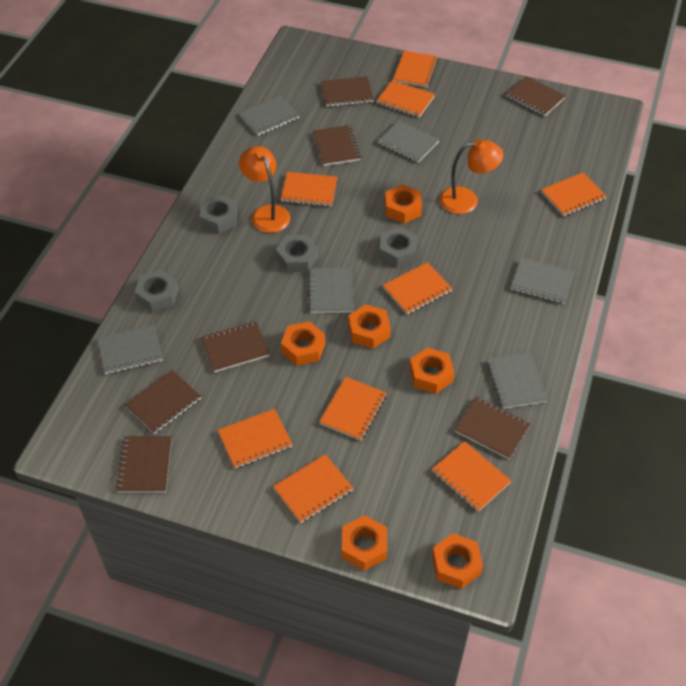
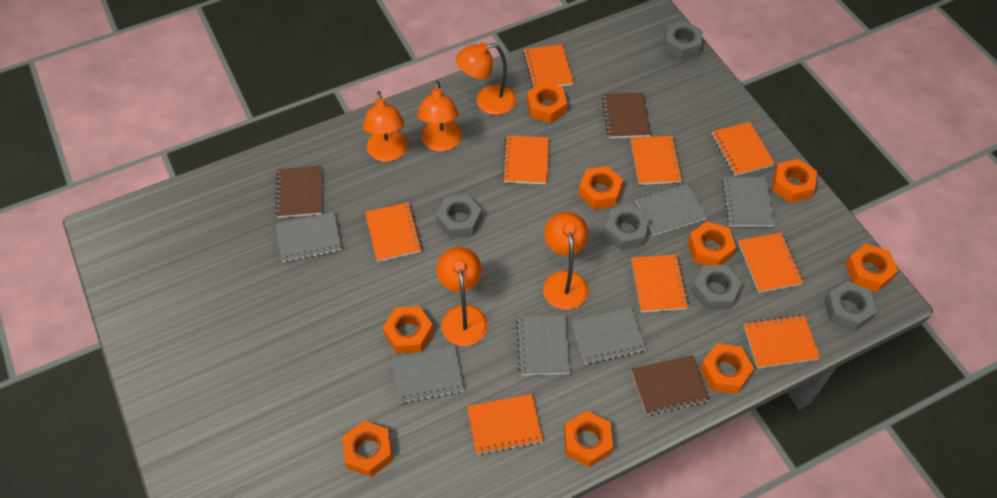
brown notebook: 7 -> 3
grey nut: 4 -> 5
orange lamp: 2 -> 5
orange nut: 6 -> 9

